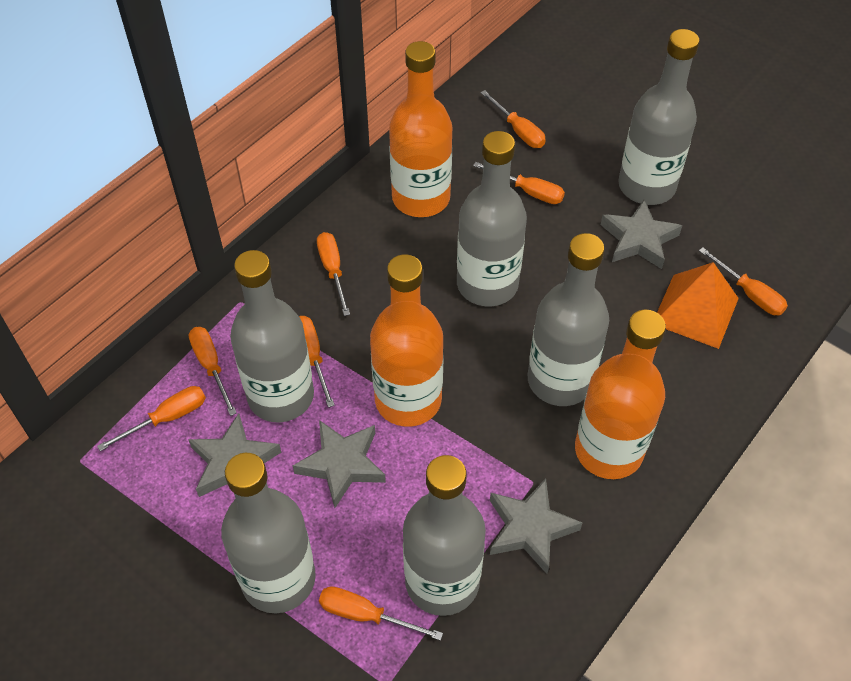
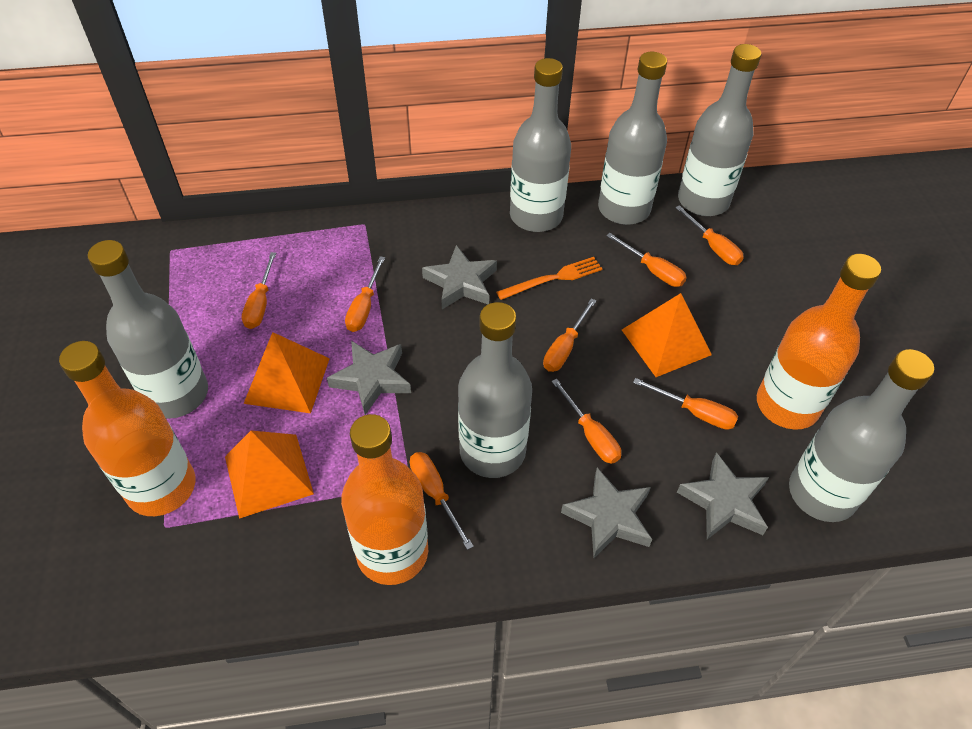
orange fork: 0 -> 1
orange pyramid: 1 -> 3

